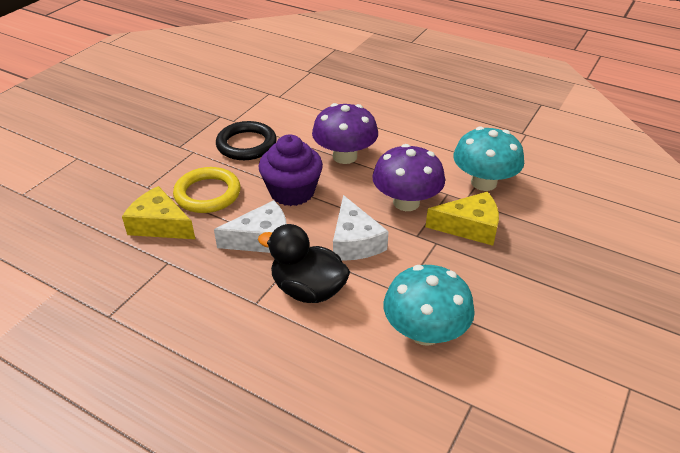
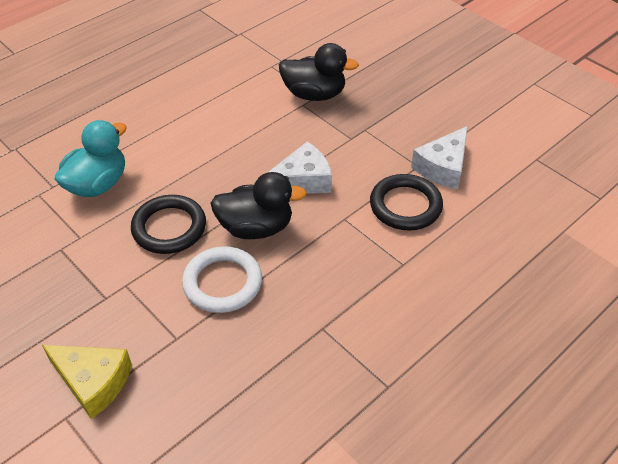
black duck: 1 -> 2
black ring: 1 -> 2
purple cupcake: 1 -> 0
purple mushroom: 2 -> 0
turquoise duck: 0 -> 1
turquoise mushroom: 2 -> 0
white ring: 0 -> 1
yellow cheese: 2 -> 1
yellow ring: 1 -> 0

